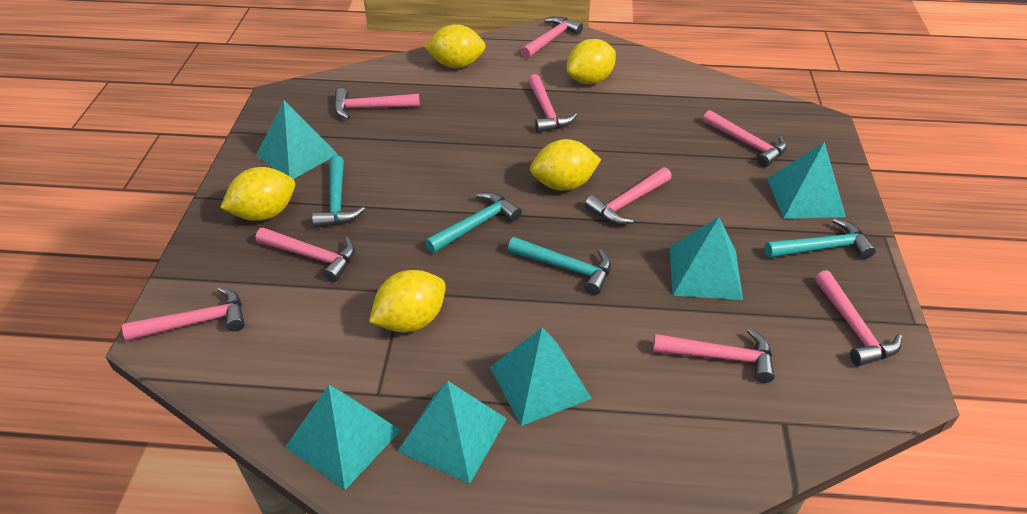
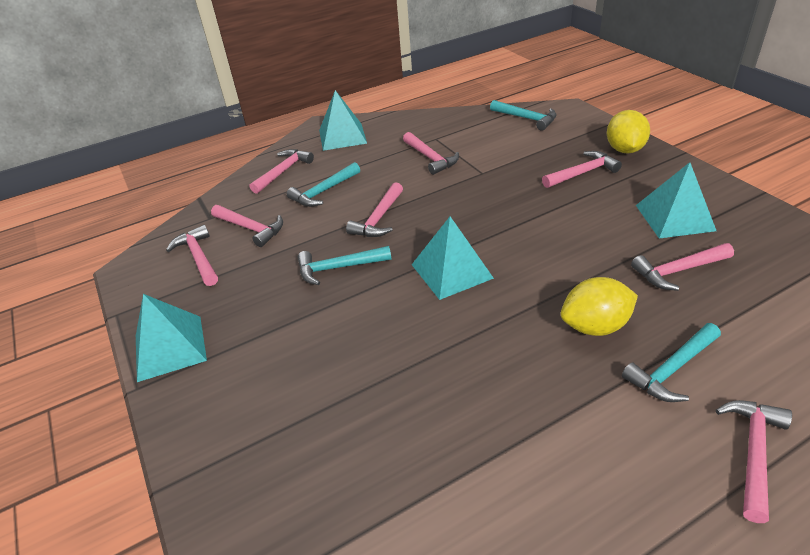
pink hammer: 9 -> 8
turquoise pyramid: 6 -> 4
yellow lemon: 5 -> 2

